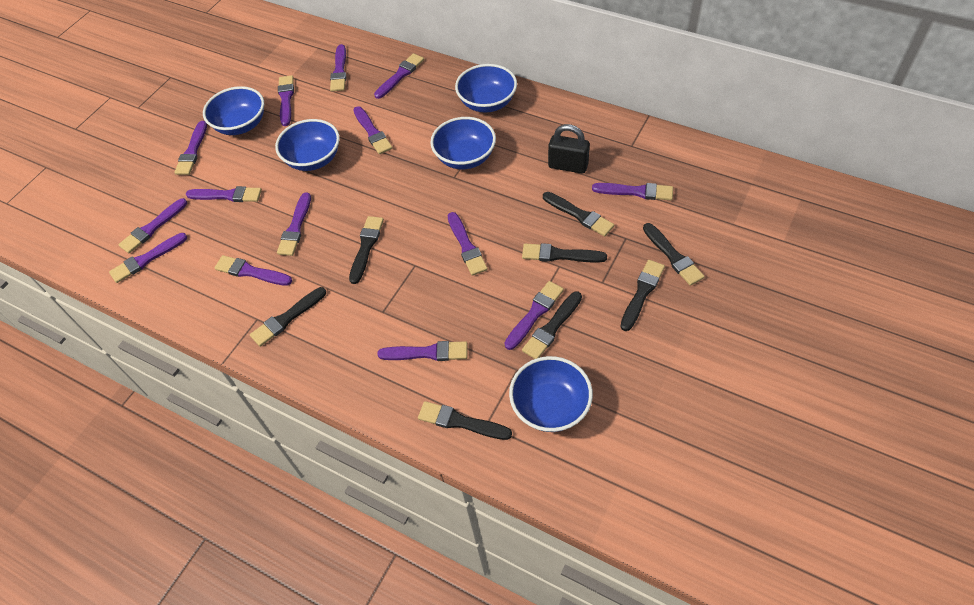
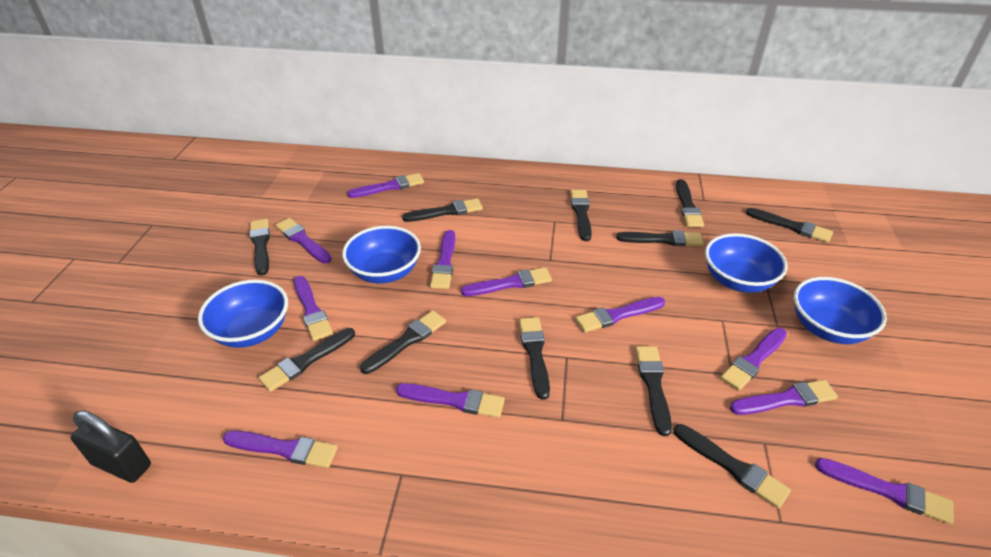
black brush: 8 -> 11
blue bowl: 5 -> 4
purple brush: 14 -> 11

